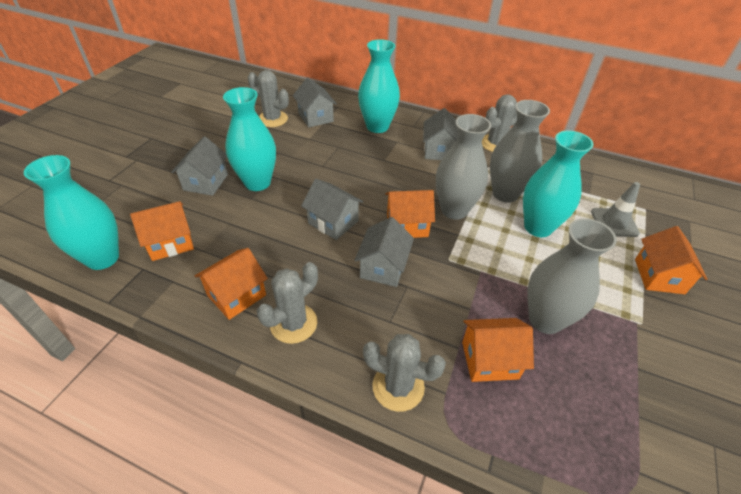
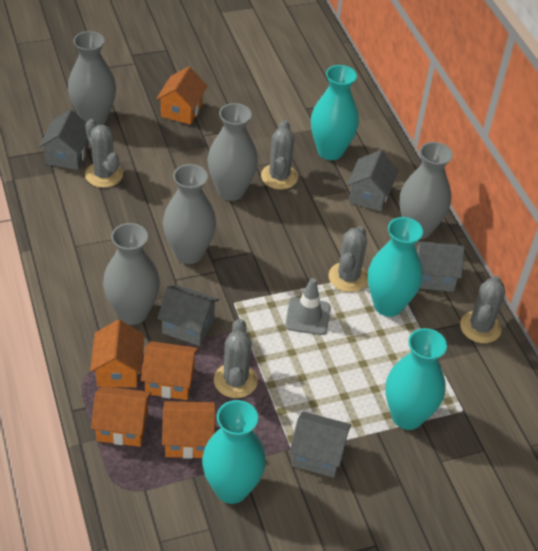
grey cactus: 4 -> 5
grey vase: 3 -> 5

